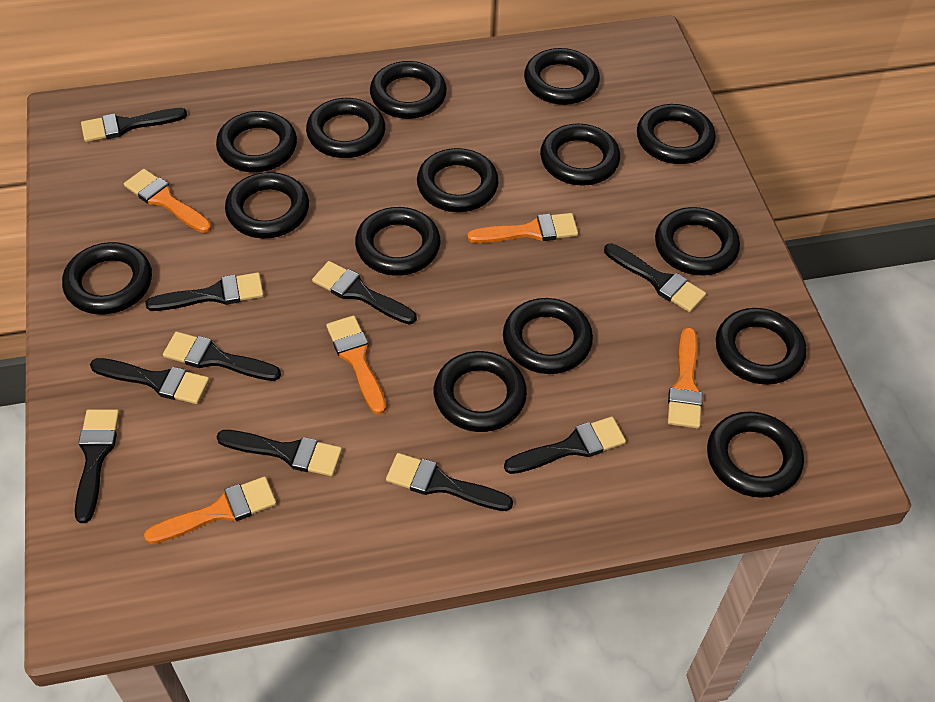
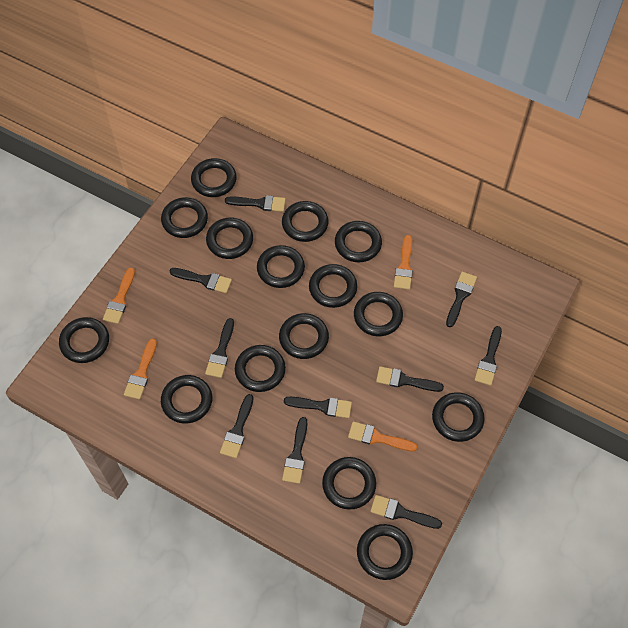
orange brush: 5 -> 4

